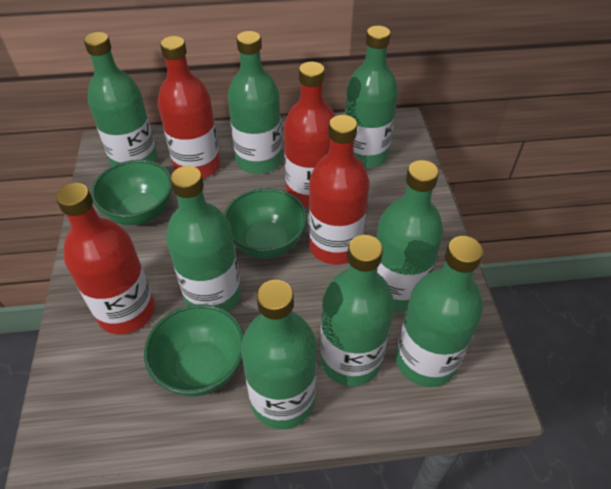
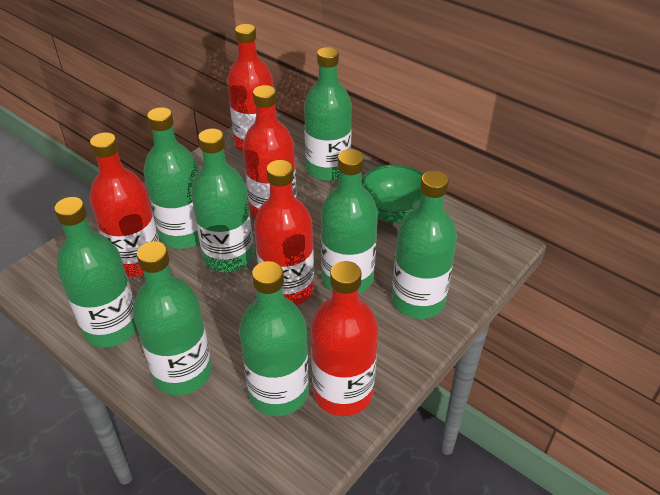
green bowl: 3 -> 1
red bottle: 4 -> 5

